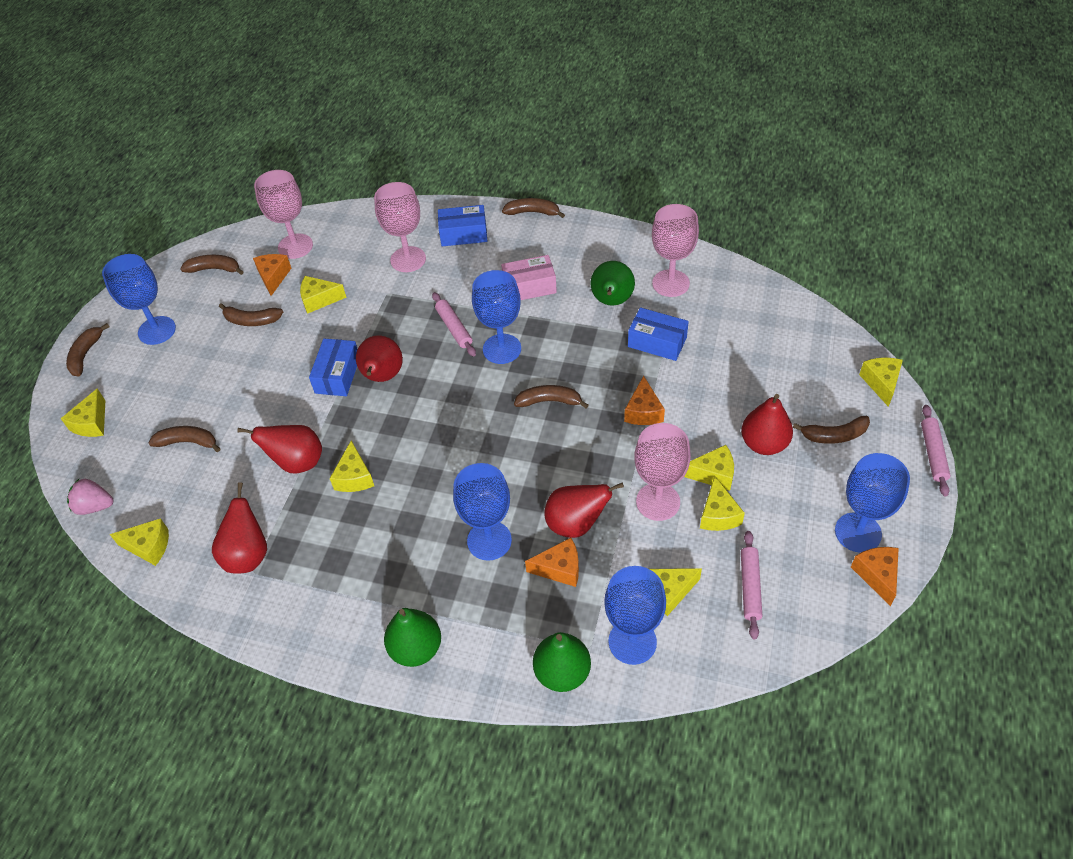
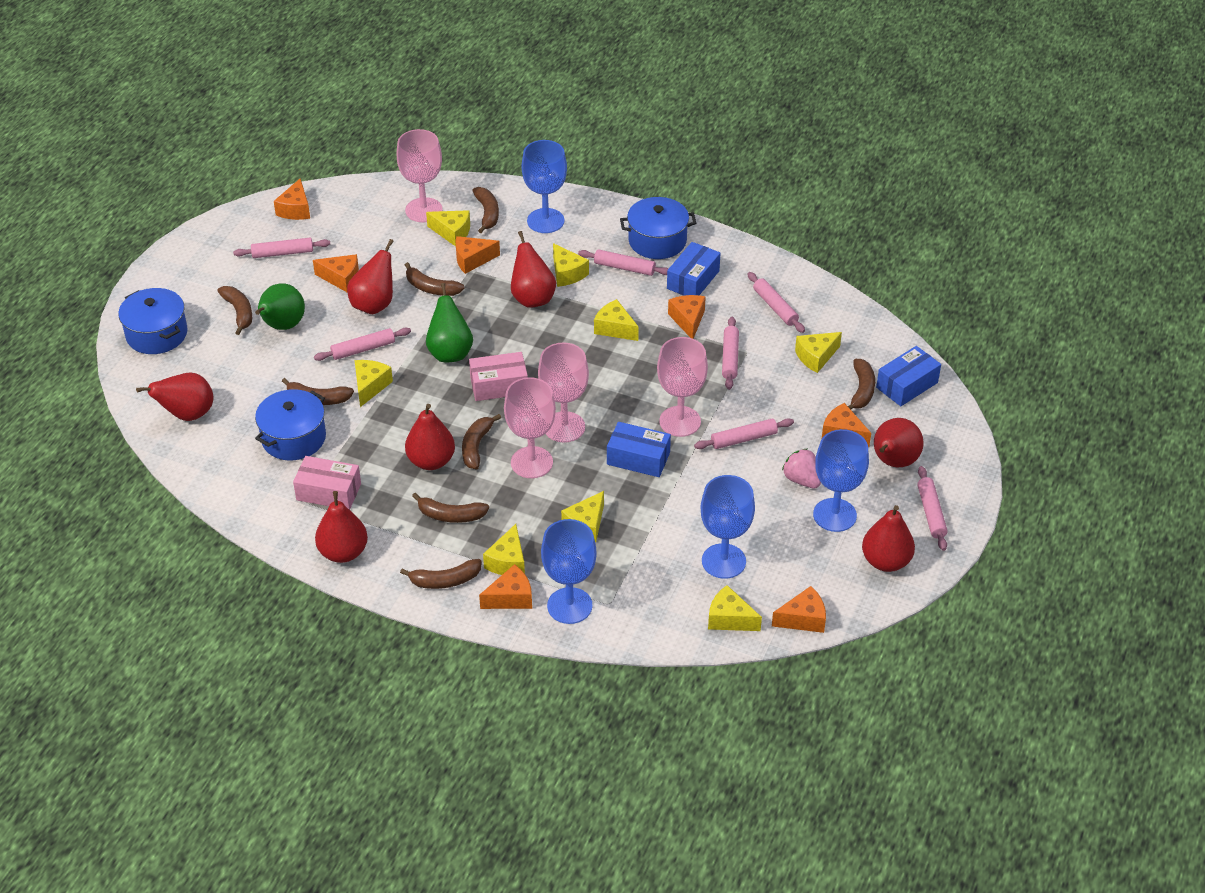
blue goblet: 5 -> 4
blue pot: 0 -> 3
brown banana: 7 -> 8
green pear: 3 -> 2
orange cheese: 4 -> 7
pink box: 1 -> 2
pink rolling pin: 3 -> 7
red pear: 5 -> 7

